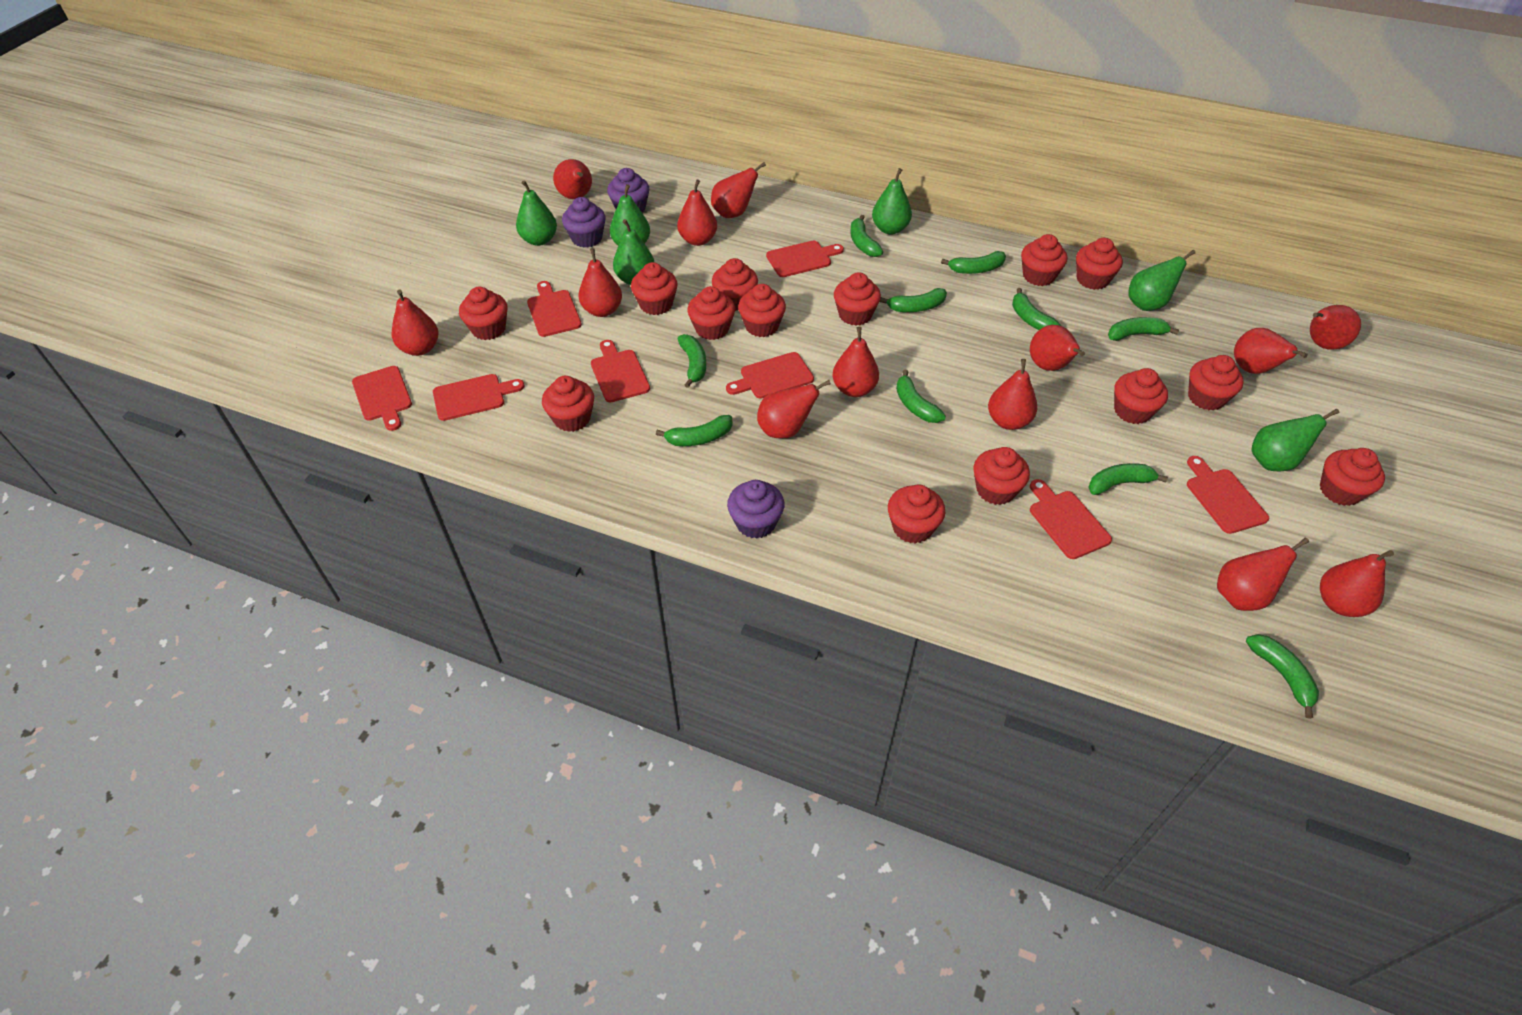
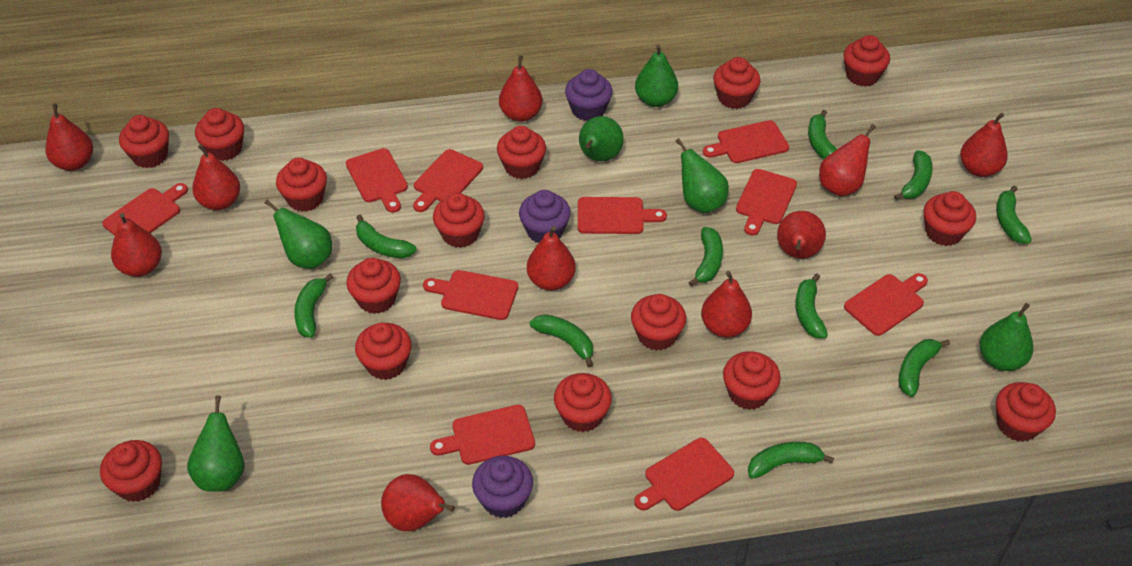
red cupcake: 14 -> 15
red cutting board: 8 -> 10
red pear: 13 -> 10

